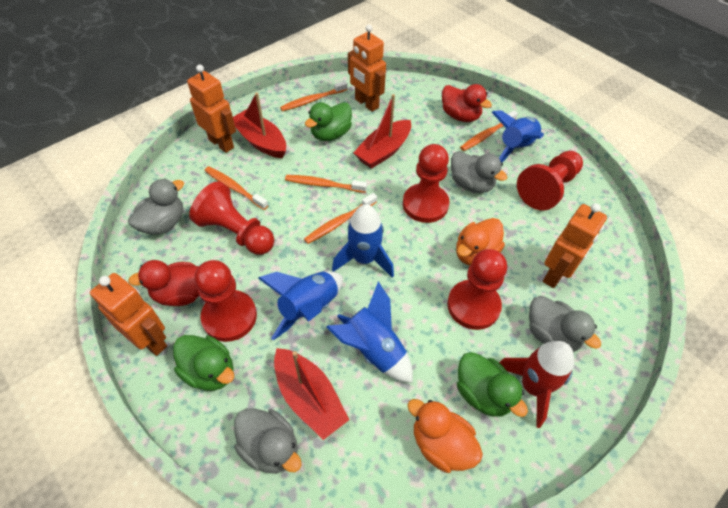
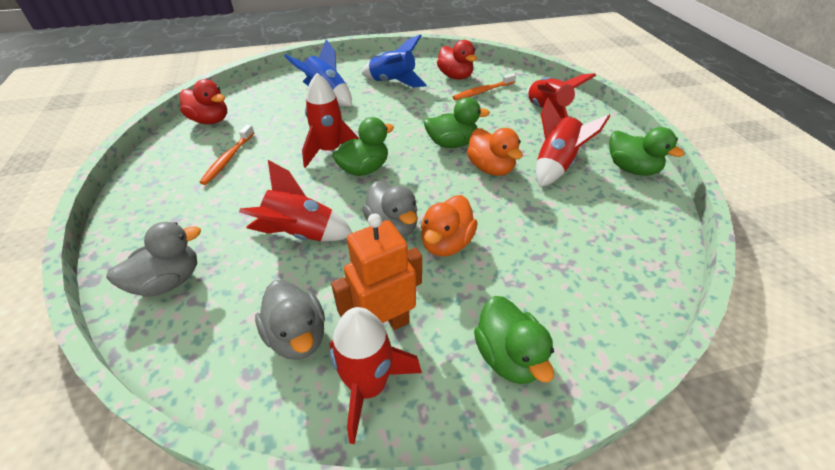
blue rocket: 4 -> 2
green duck: 3 -> 4
grey duck: 4 -> 3
orange robot: 4 -> 1
orange toothbrush: 5 -> 2
red boat: 3 -> 0
red pawn: 5 -> 0
red rocket: 1 -> 5

